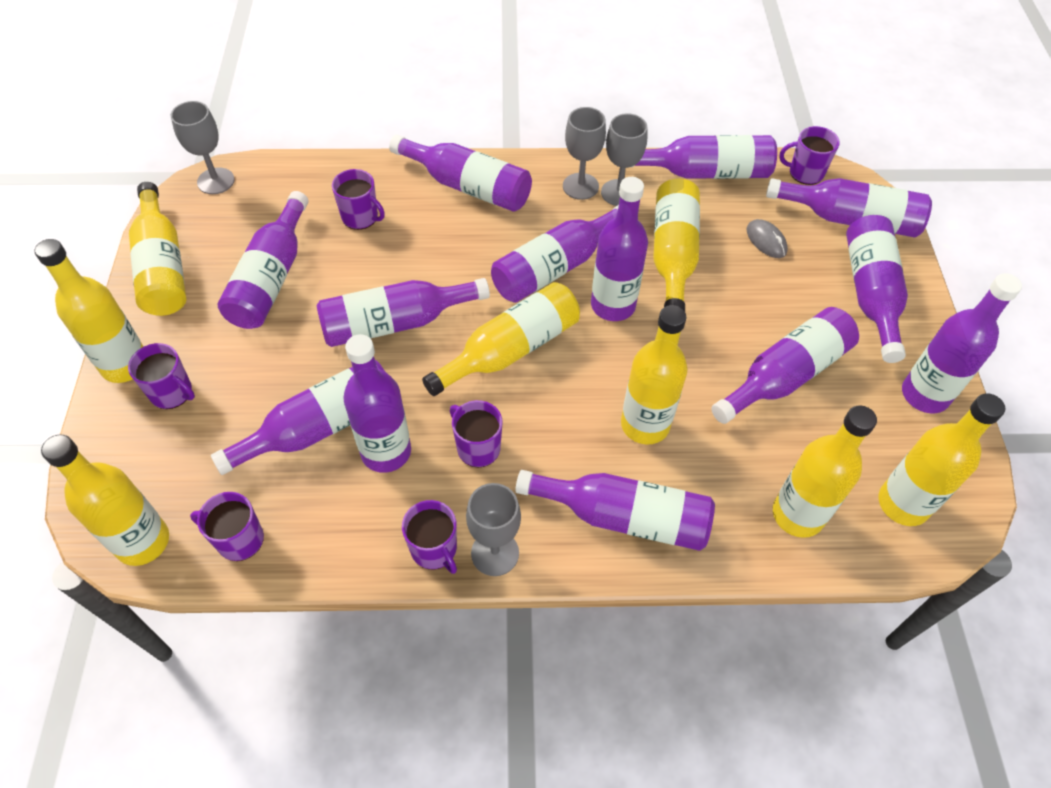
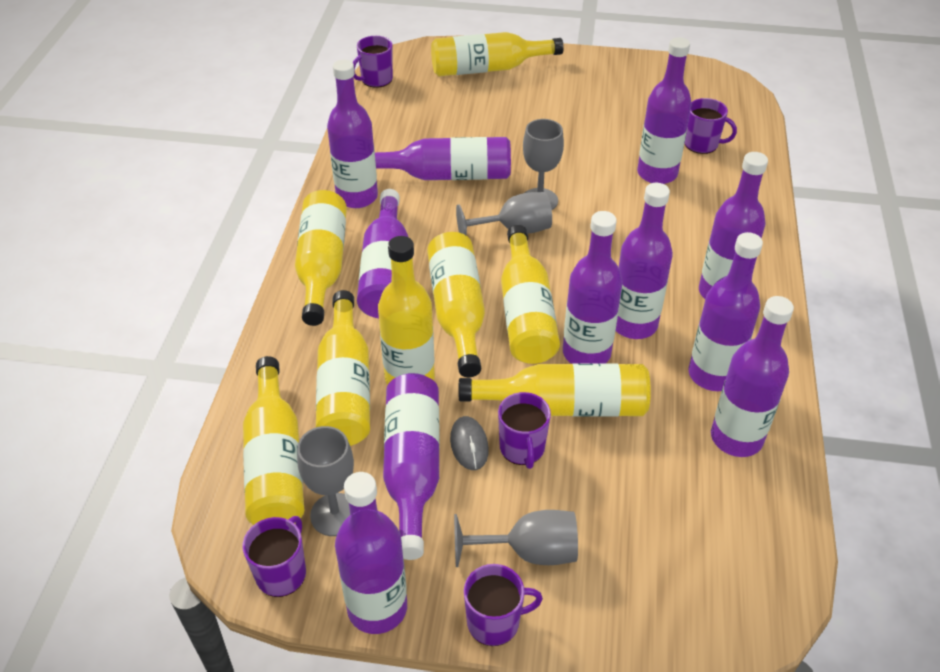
purple bottle: 13 -> 11
purple mug: 6 -> 5

